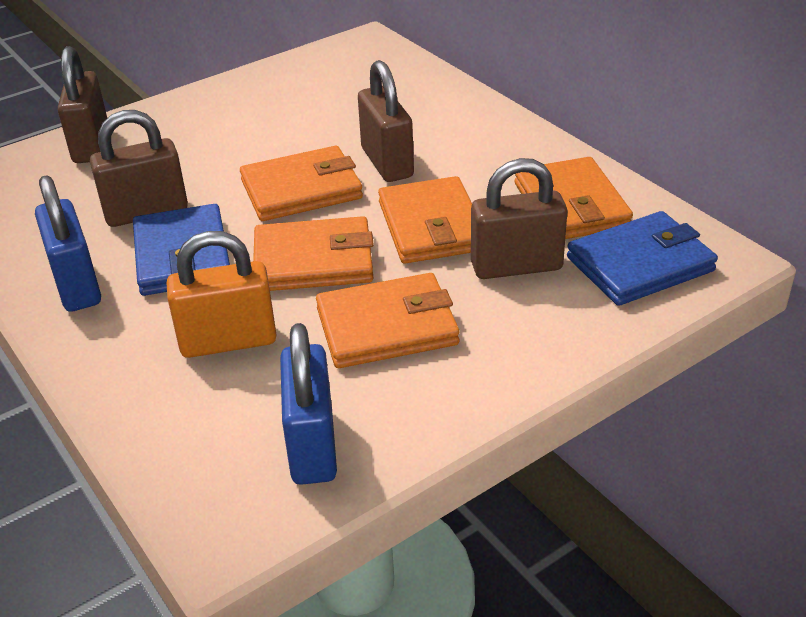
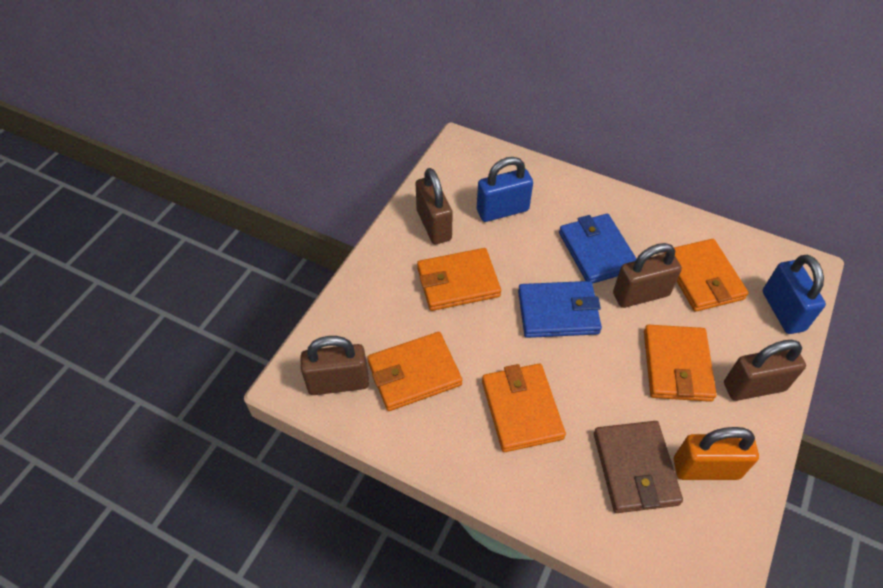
brown wallet: 0 -> 1

